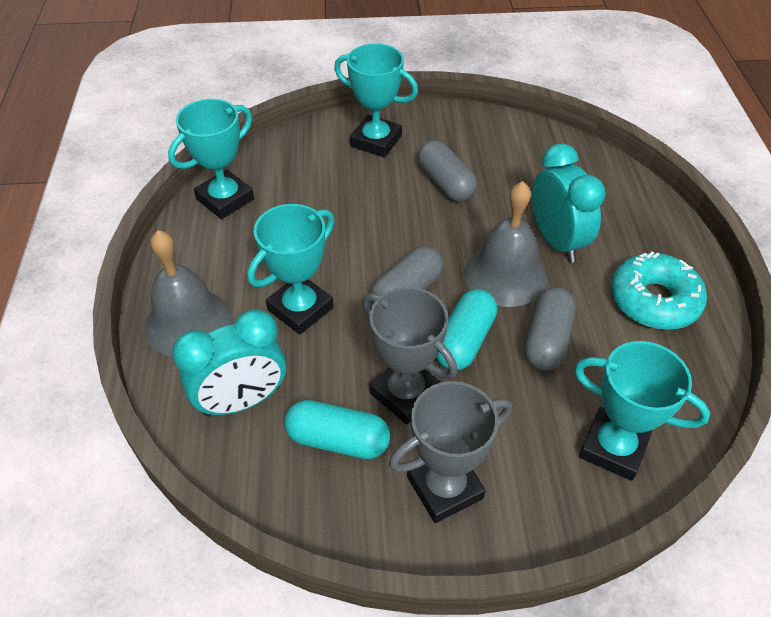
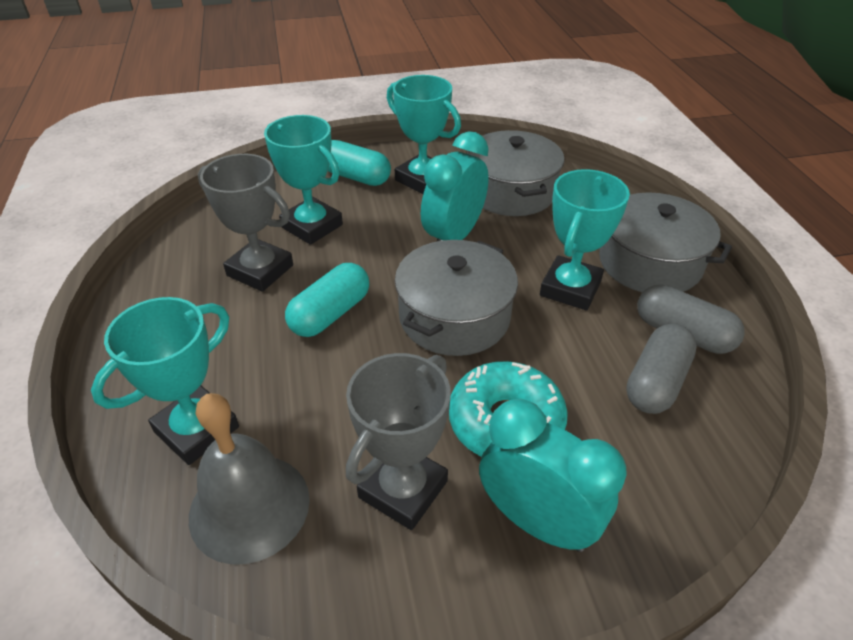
grey bell: 2 -> 1
grey capsule: 3 -> 2
grey pot: 0 -> 3

